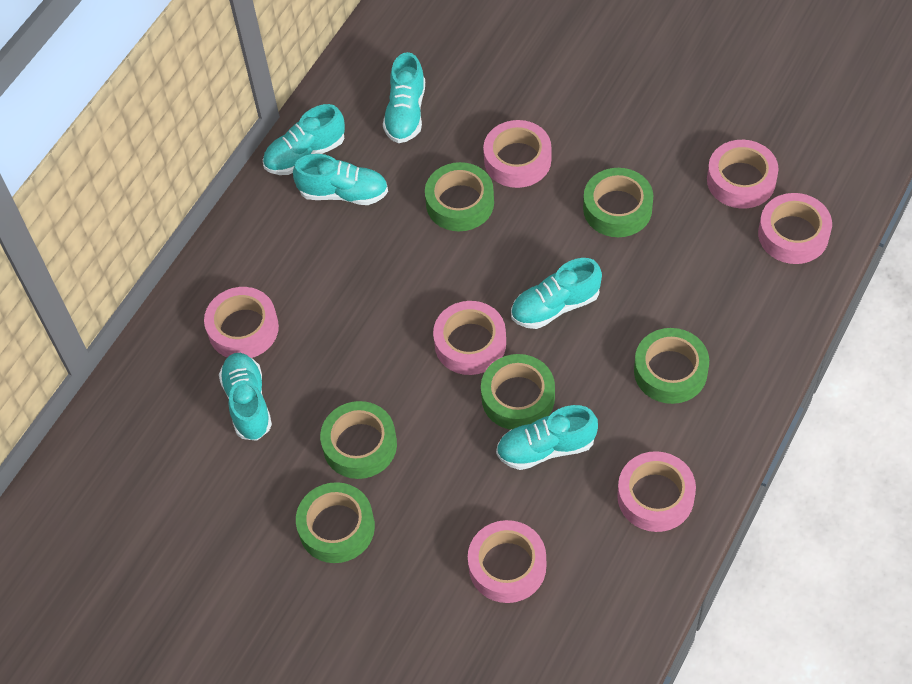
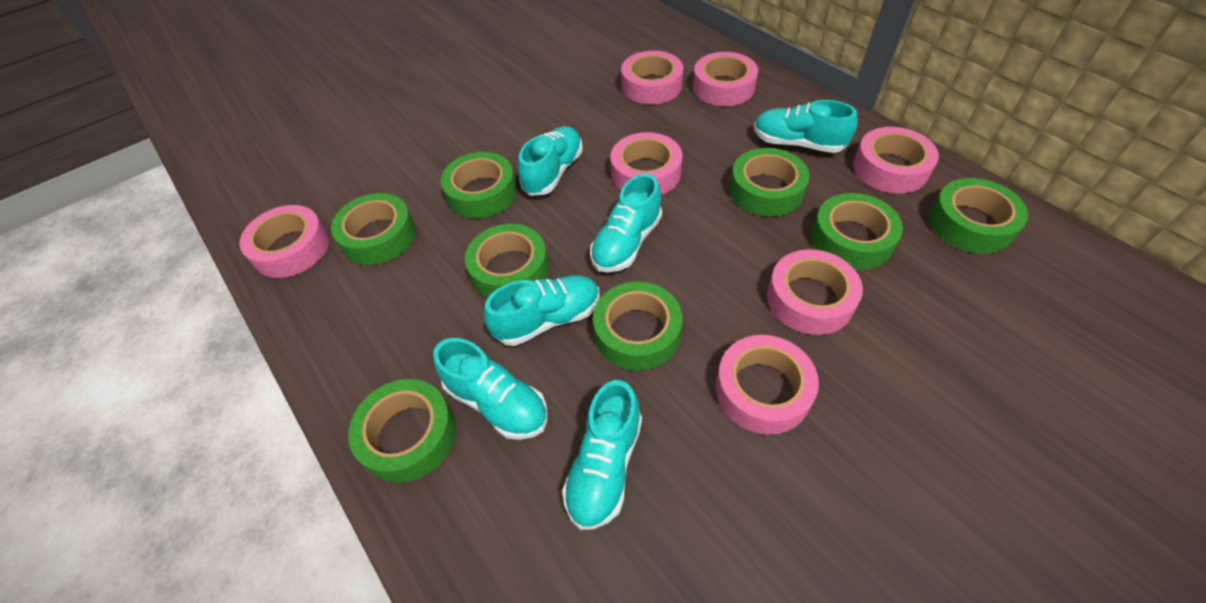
green tape: 6 -> 8

